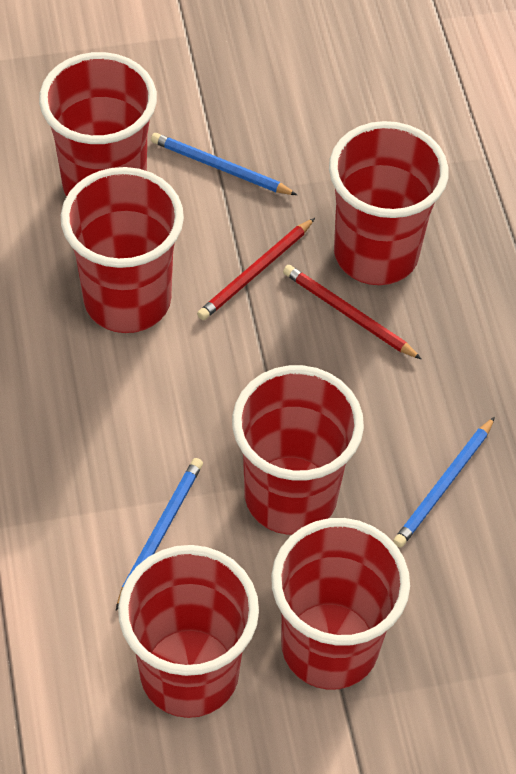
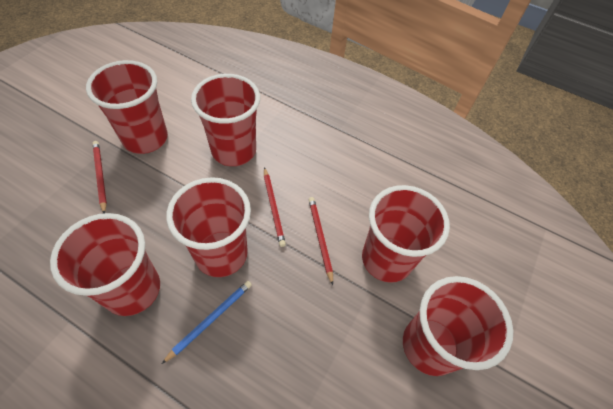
blue pencil: 3 -> 1
red pencil: 2 -> 3

